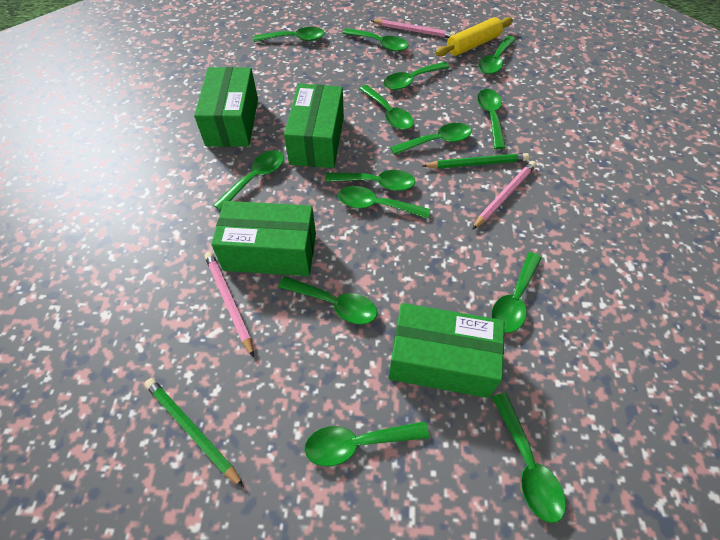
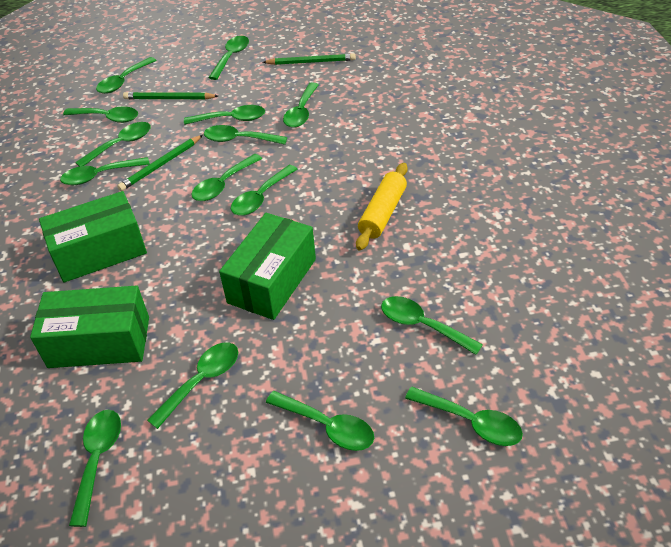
green box: 4 -> 3
green pencil: 2 -> 3
green spoon: 14 -> 15
pink pencil: 3 -> 0

